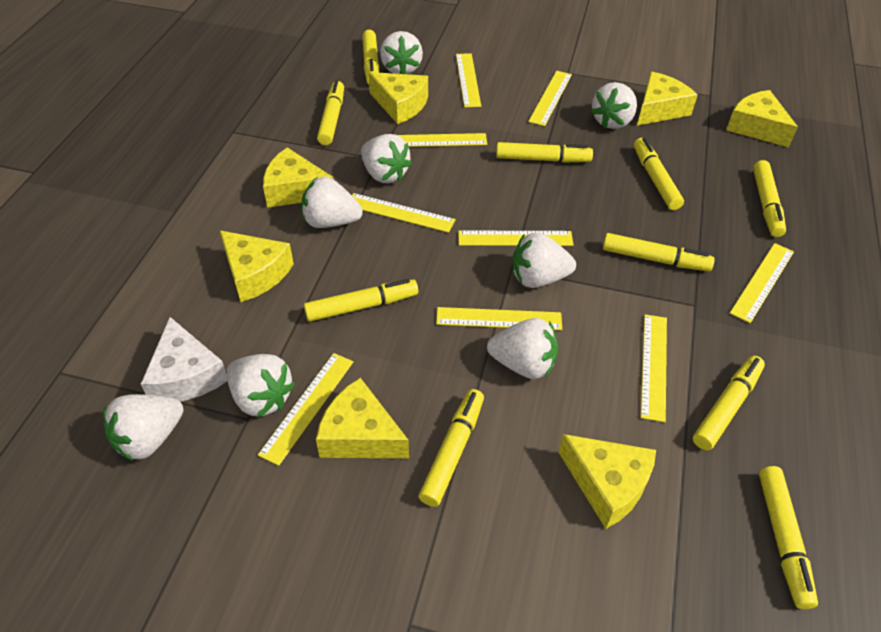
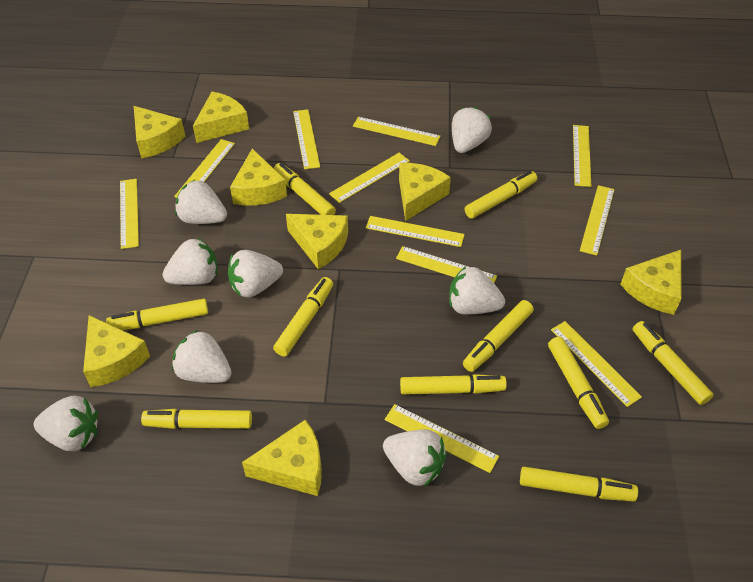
white cheese: 1 -> 0
yellow cheese: 7 -> 8
yellow ruler: 9 -> 11

